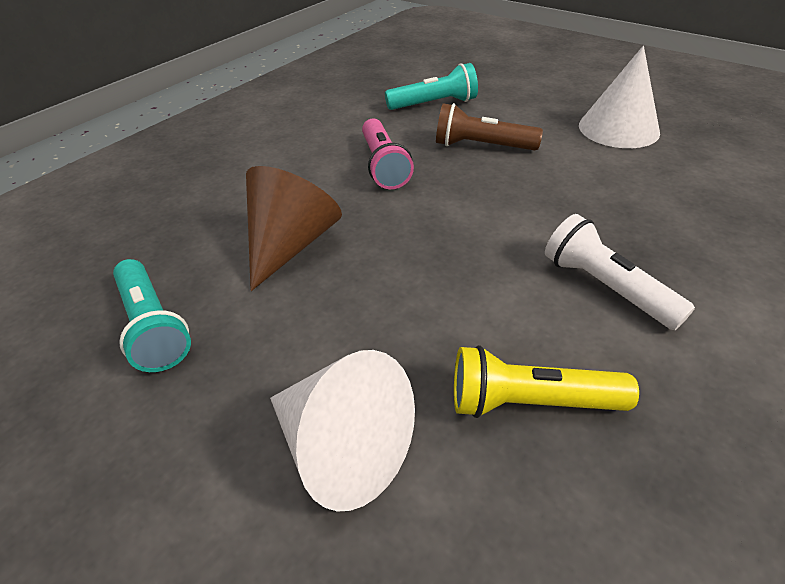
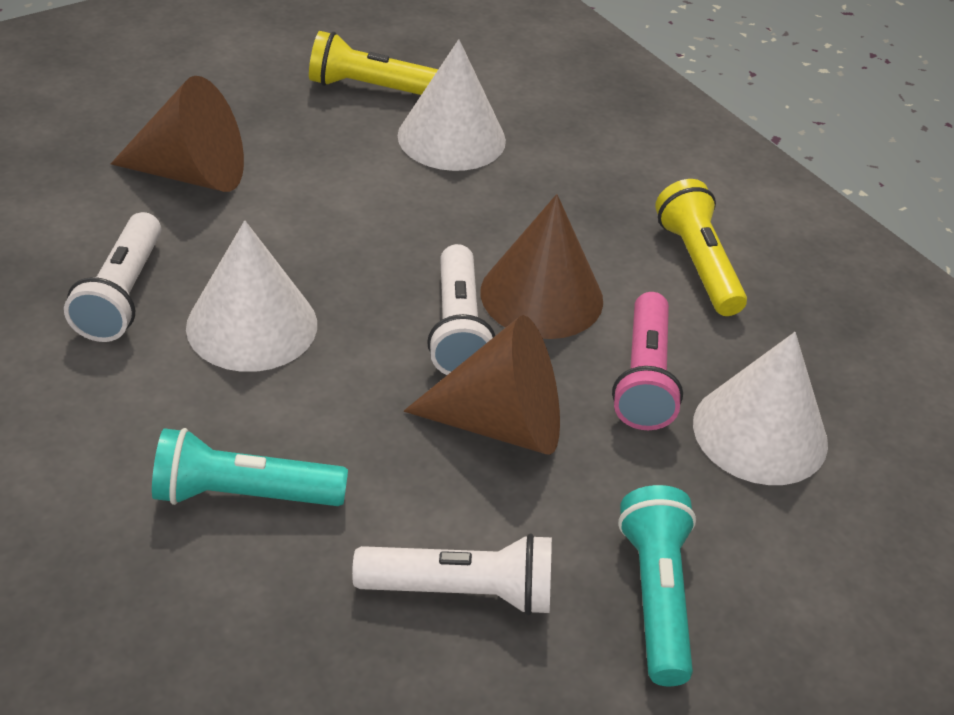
brown cone: 1 -> 3
brown flashlight: 1 -> 0
white cone: 2 -> 3
white flashlight: 1 -> 3
yellow flashlight: 1 -> 2

